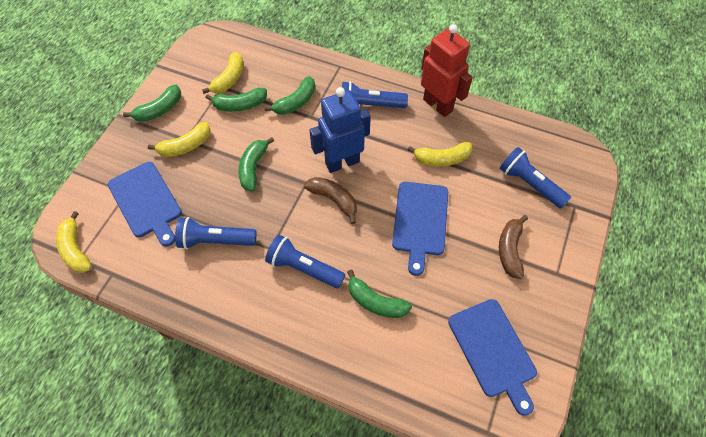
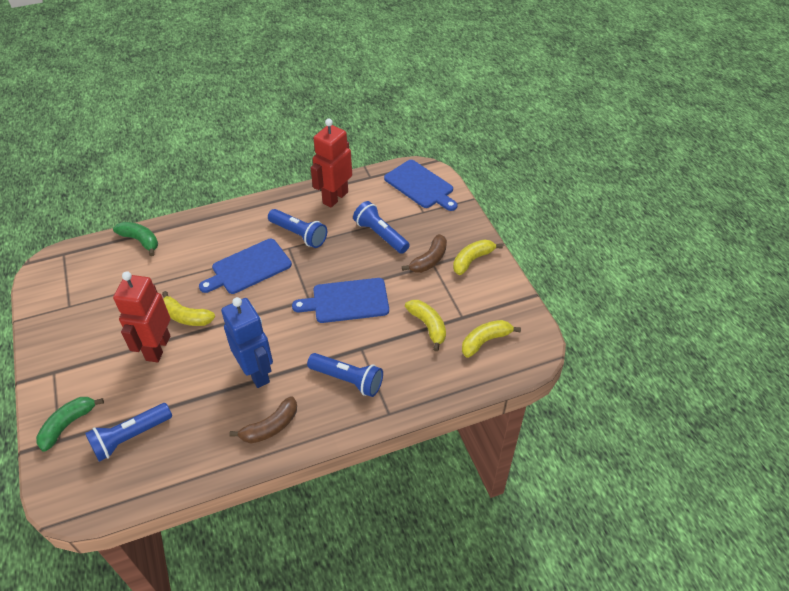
green banana: 5 -> 2
red robot: 1 -> 2

